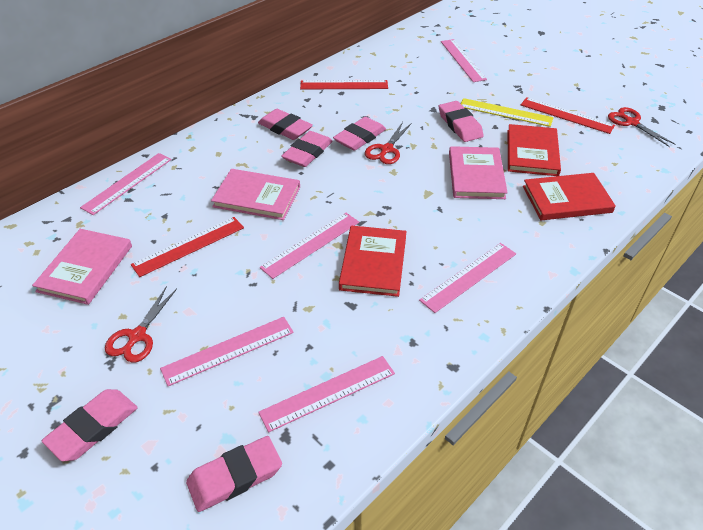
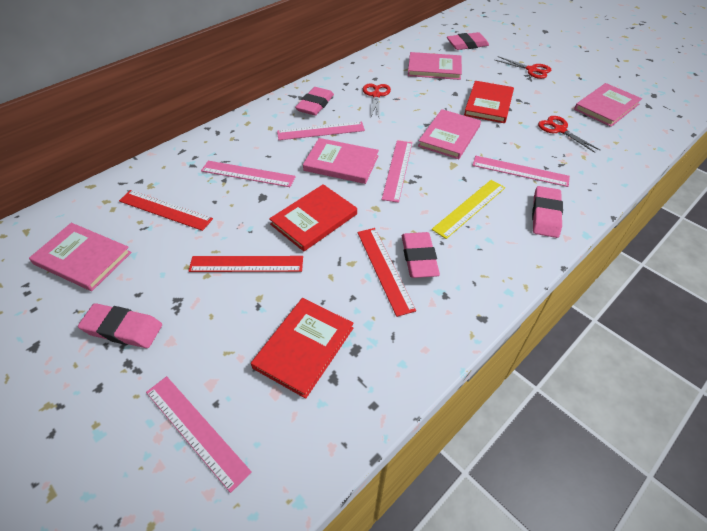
pink book: 3 -> 5
pink eraser: 6 -> 5
pink ruler: 6 -> 5

